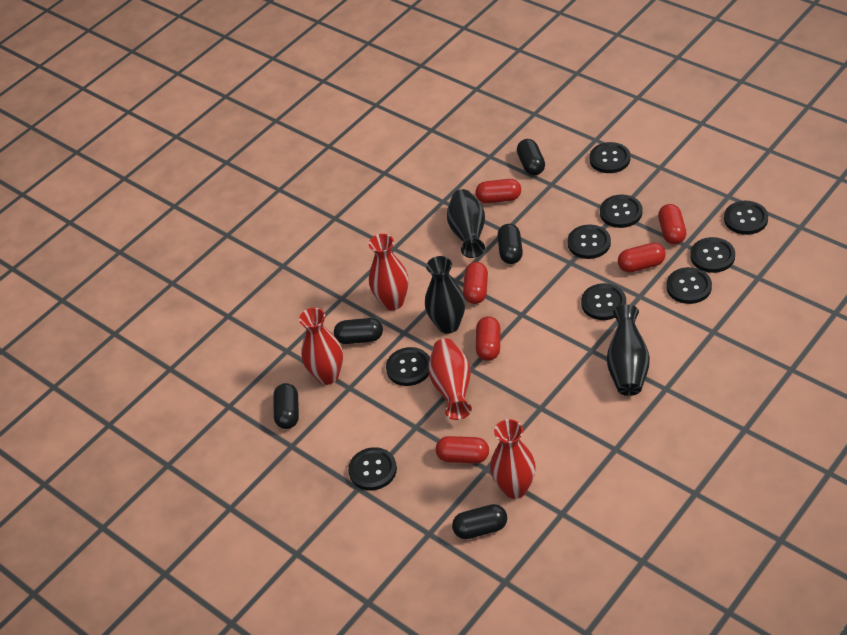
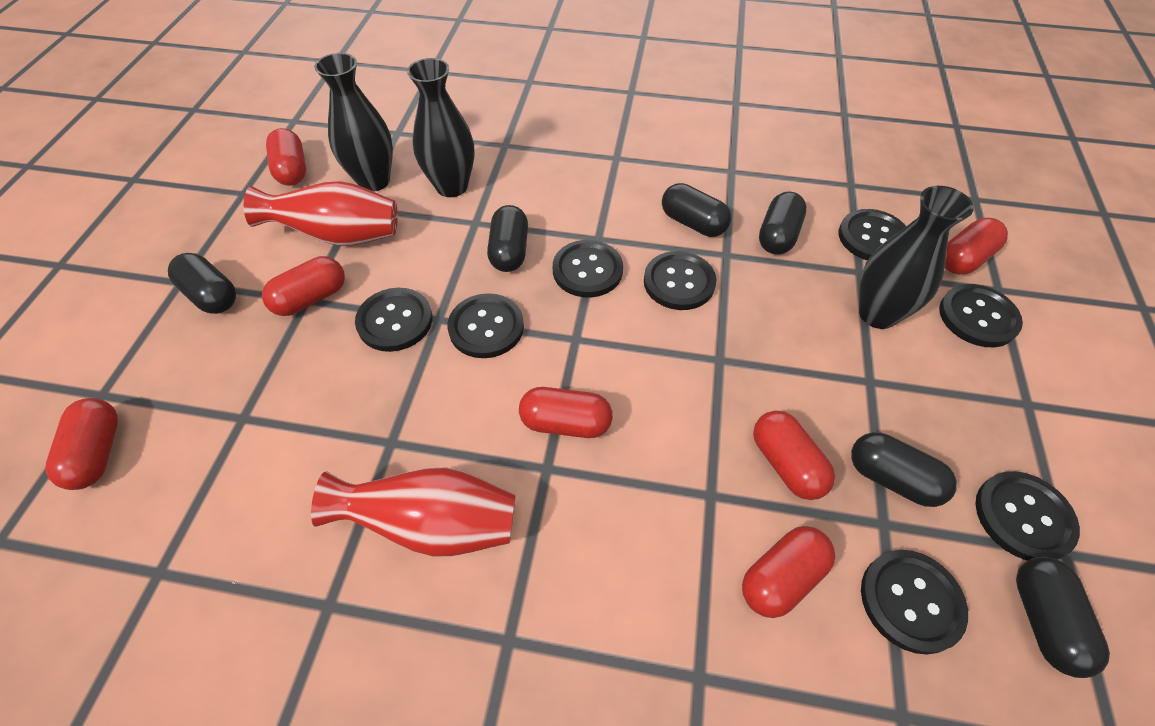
black button: 9 -> 8
black capsule: 5 -> 6
red capsule: 6 -> 7
red vase: 4 -> 2

